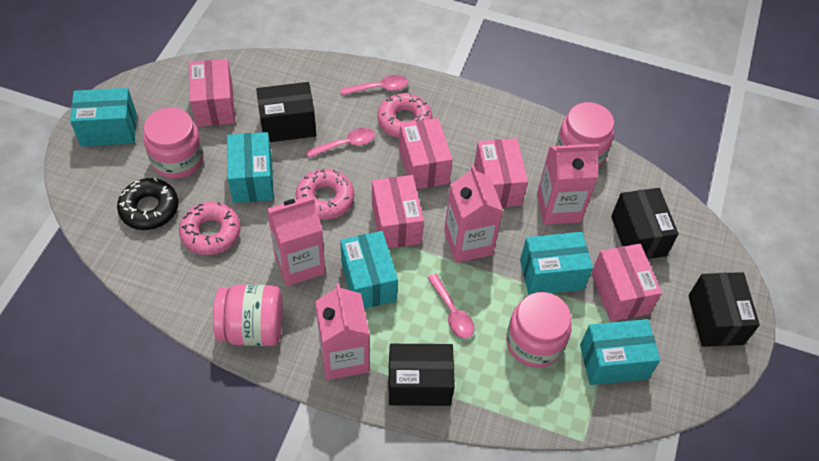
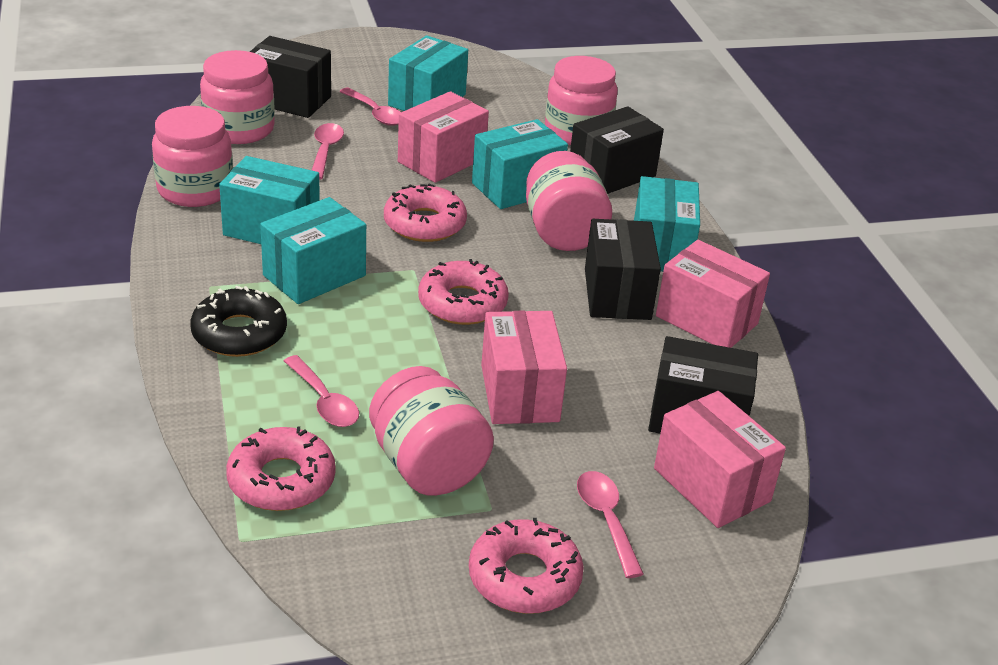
pink box: 5 -> 4
pink carton: 4 -> 0
pink donut: 3 -> 4
pink jar: 4 -> 5
pink spoon: 3 -> 4

